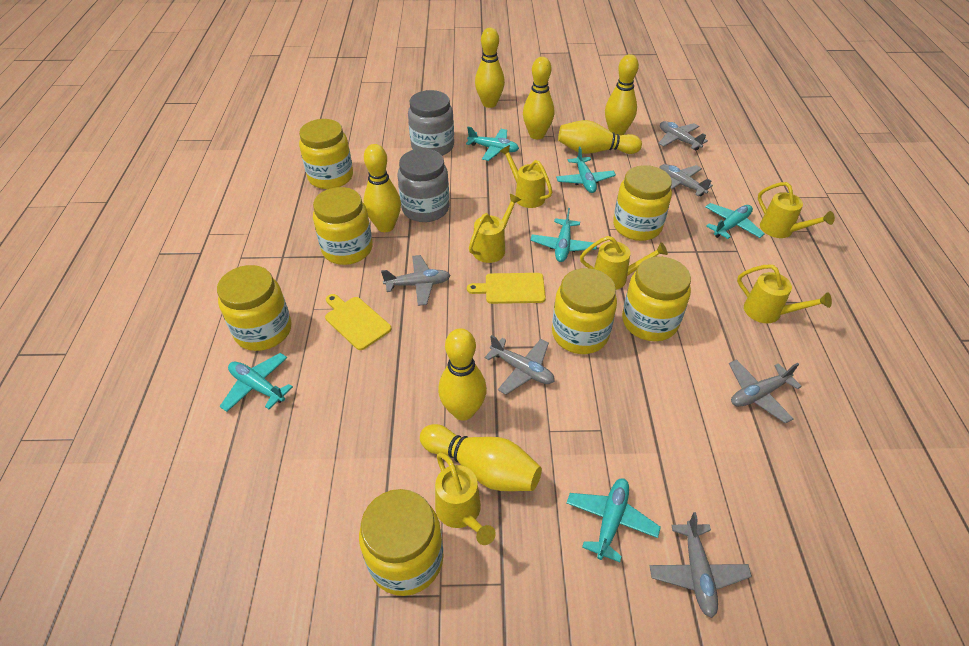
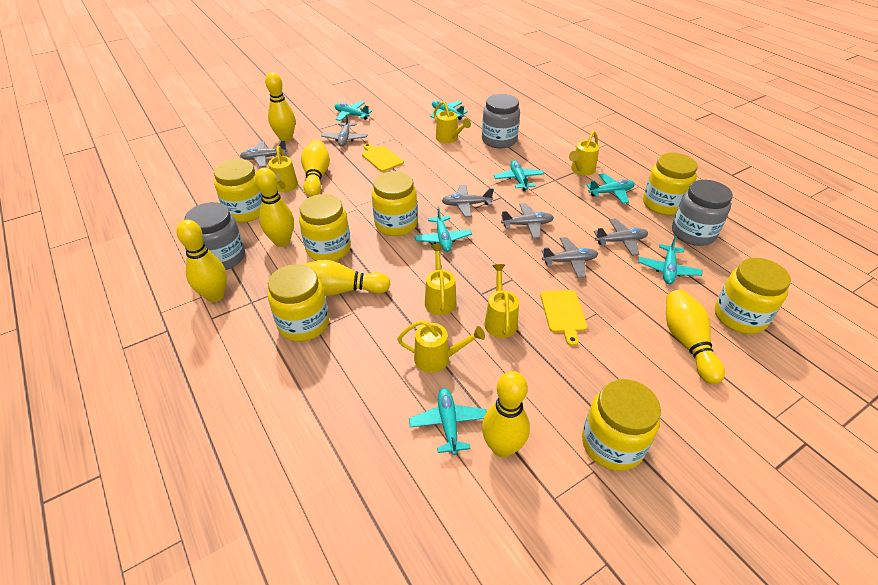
grey jar: 2 -> 3
turquoise plane: 6 -> 7

